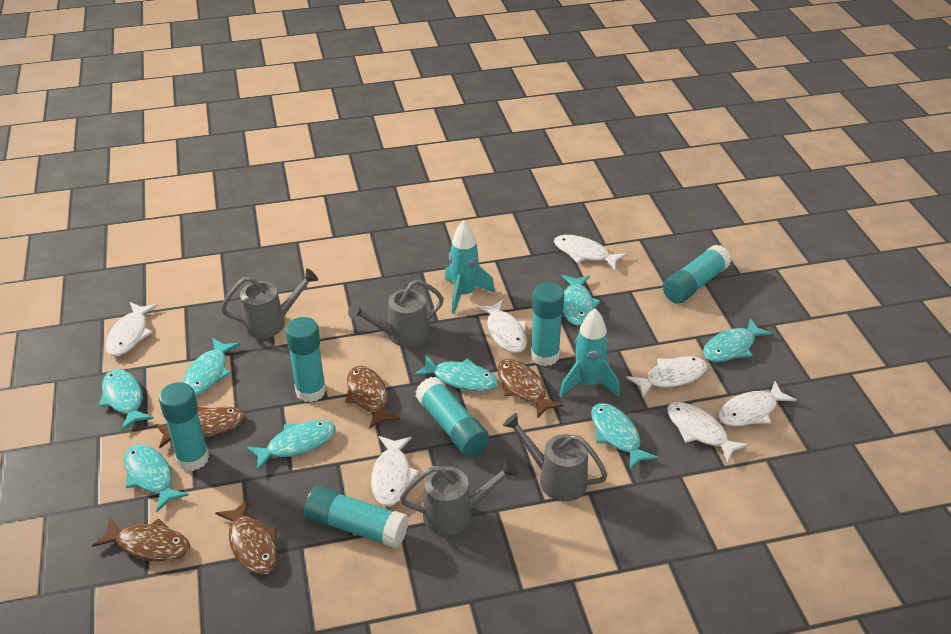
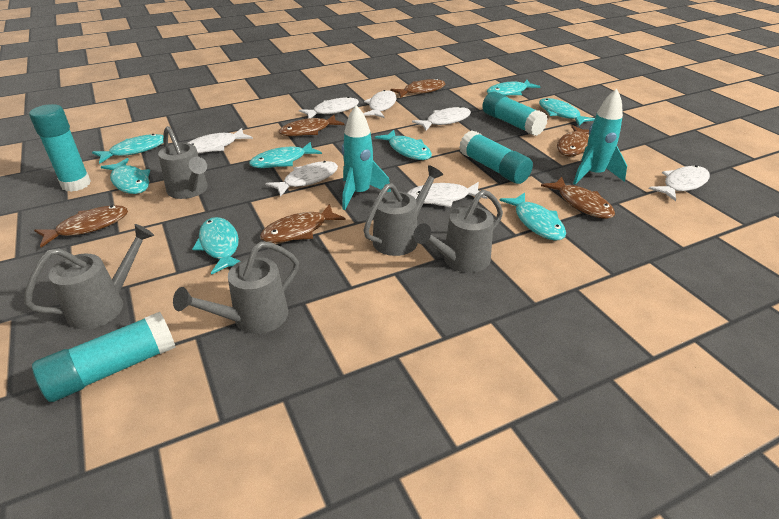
brown fish: 5 -> 6
grey watering can: 4 -> 5
turquoise glue stick: 6 -> 4

